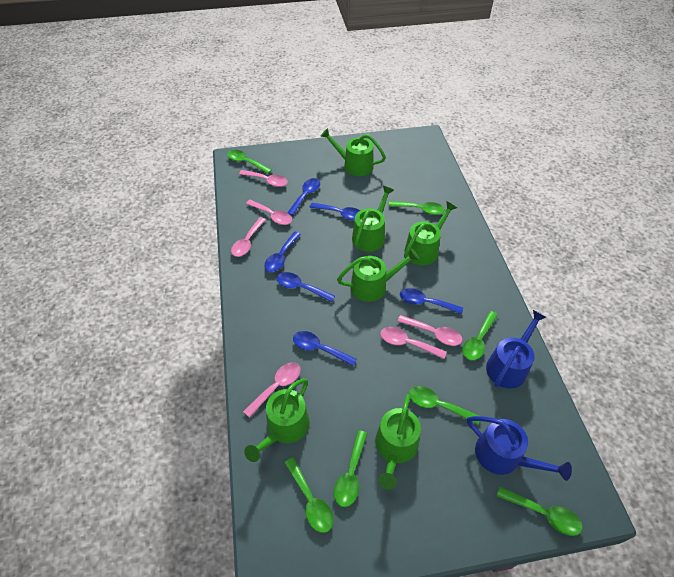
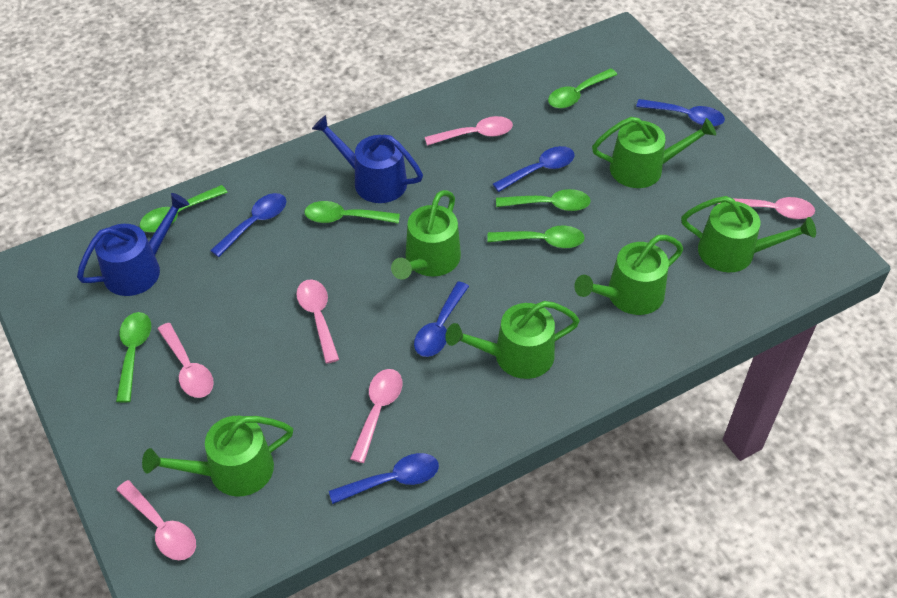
blue spoon: 6 -> 5
green spoon: 7 -> 6

